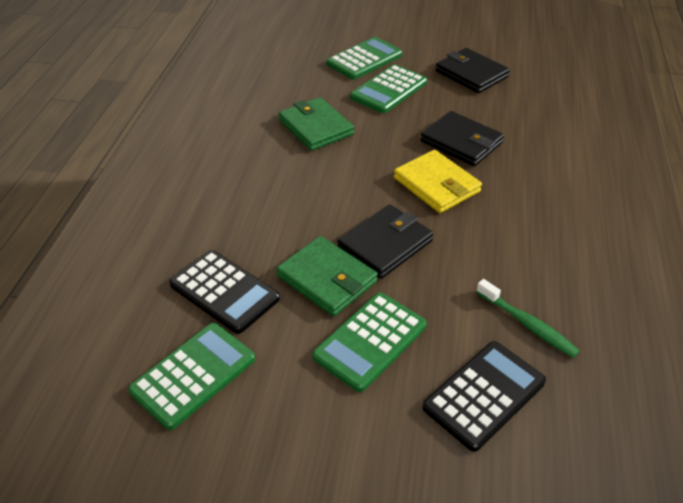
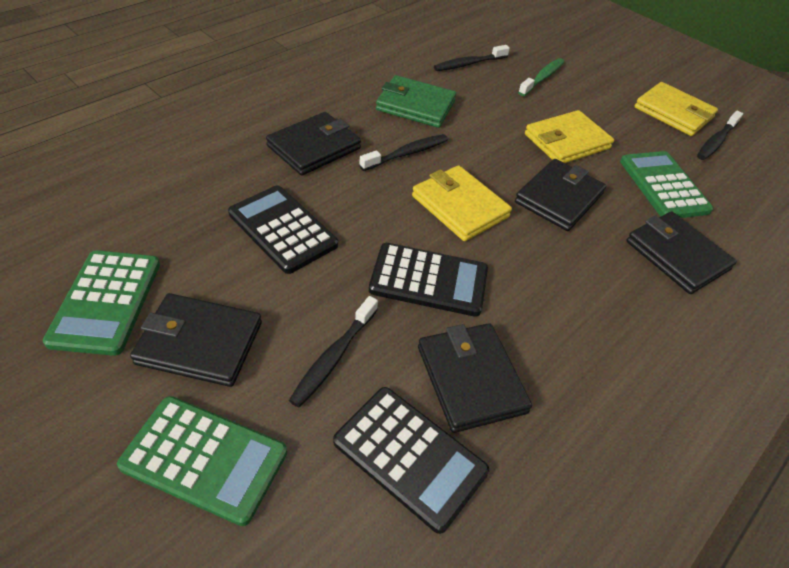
black calculator: 2 -> 3
black toothbrush: 0 -> 4
black wallet: 3 -> 5
green calculator: 4 -> 3
green wallet: 2 -> 1
yellow wallet: 1 -> 3

